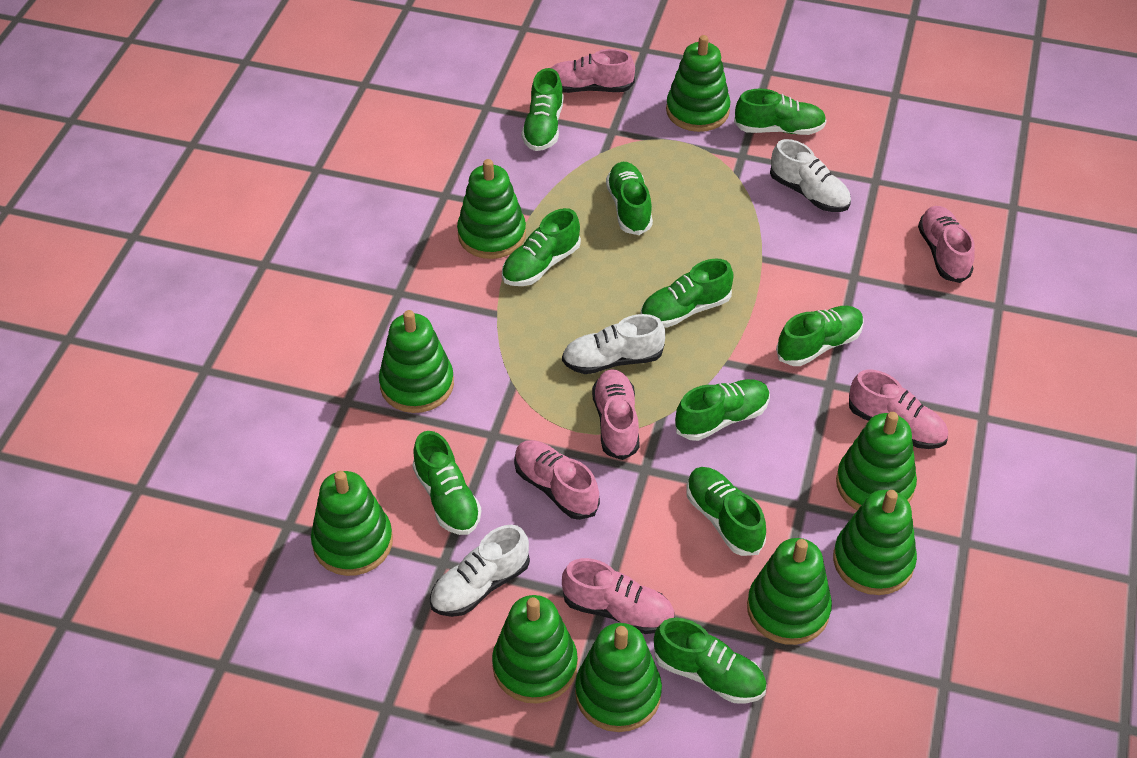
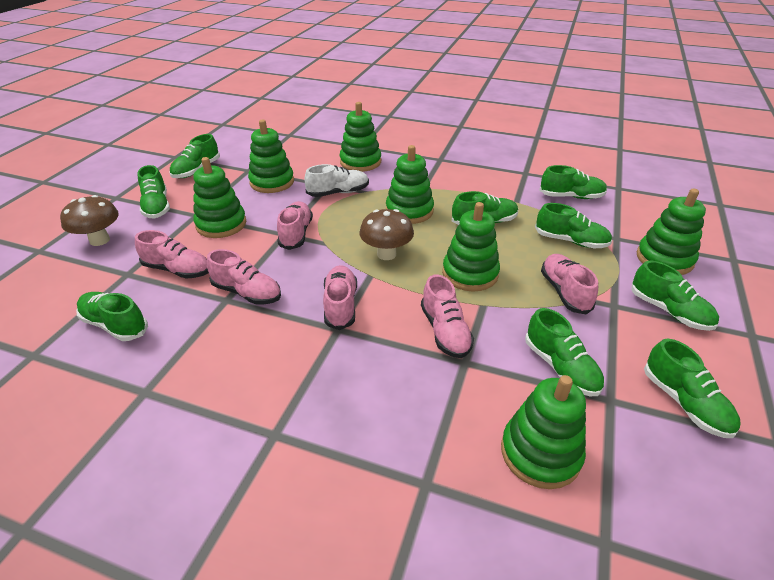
brown mushroom: 0 -> 2
green shoe: 10 -> 9
green stacking toy: 9 -> 7
white shoe: 3 -> 1

